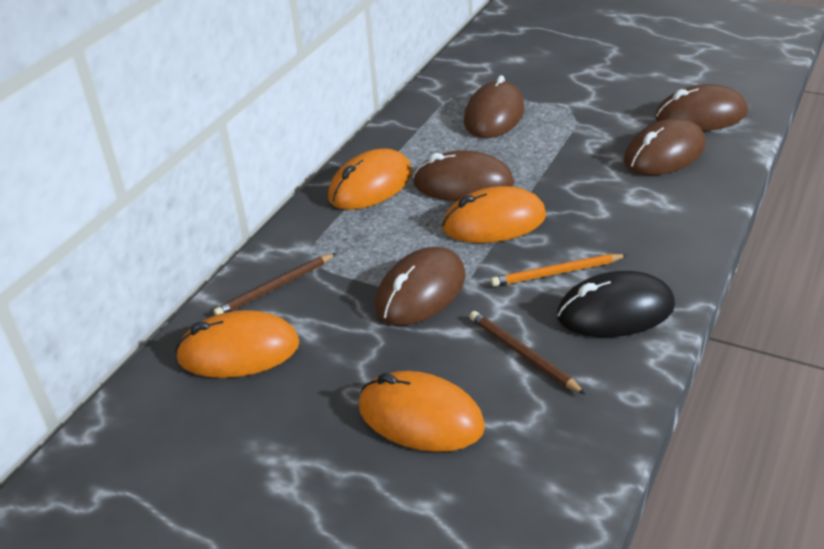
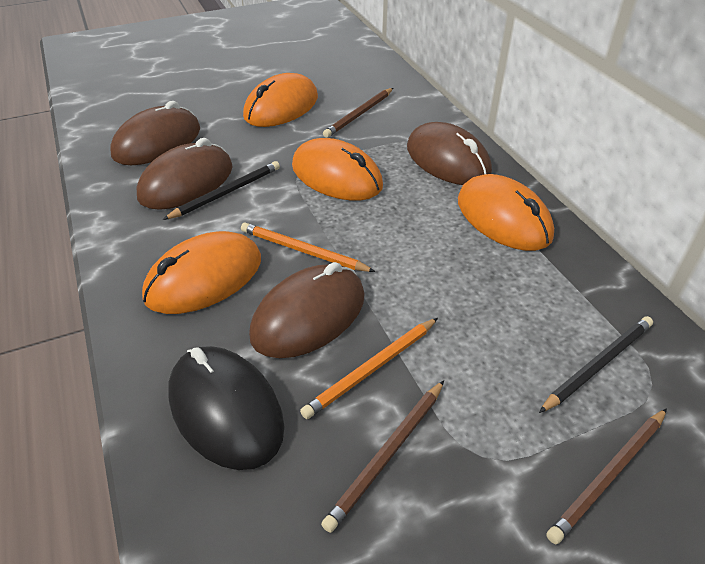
black pencil: 0 -> 2
brown mouse: 5 -> 4
brown pencil: 2 -> 3
orange pencil: 1 -> 2

